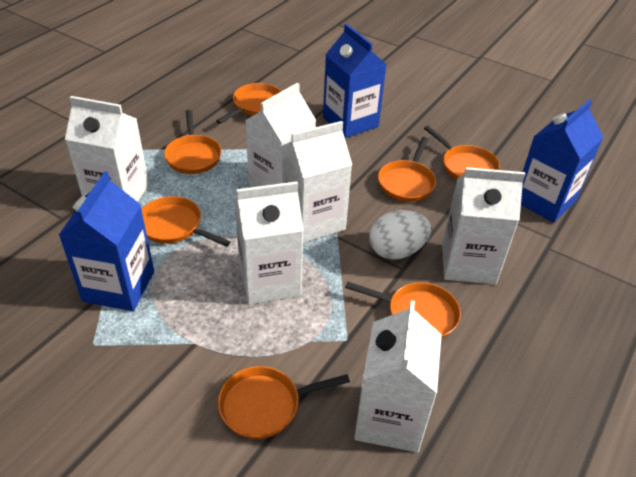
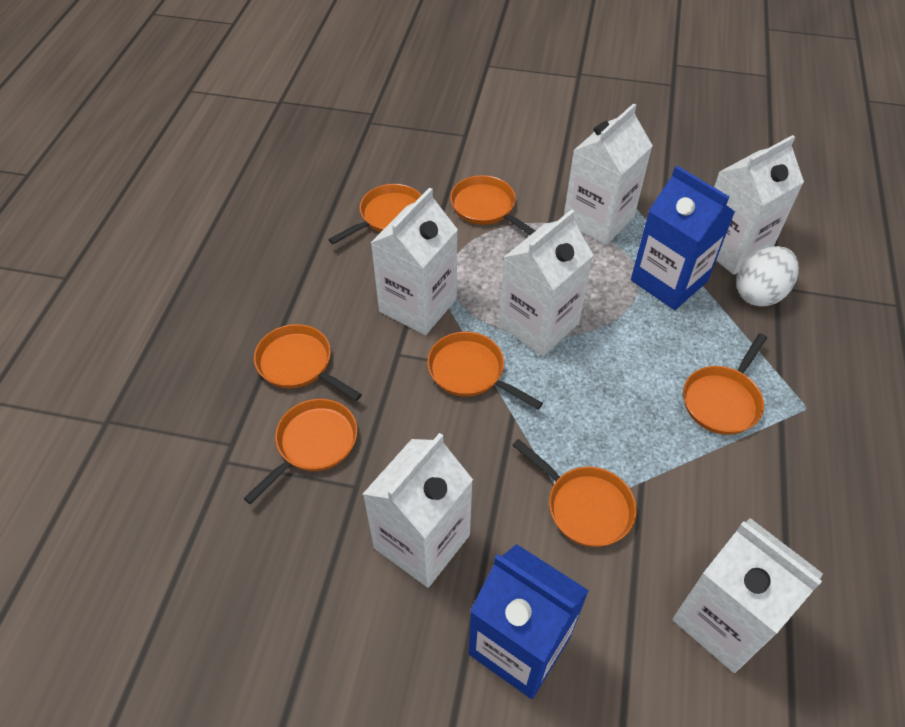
blue carton: 3 -> 2

